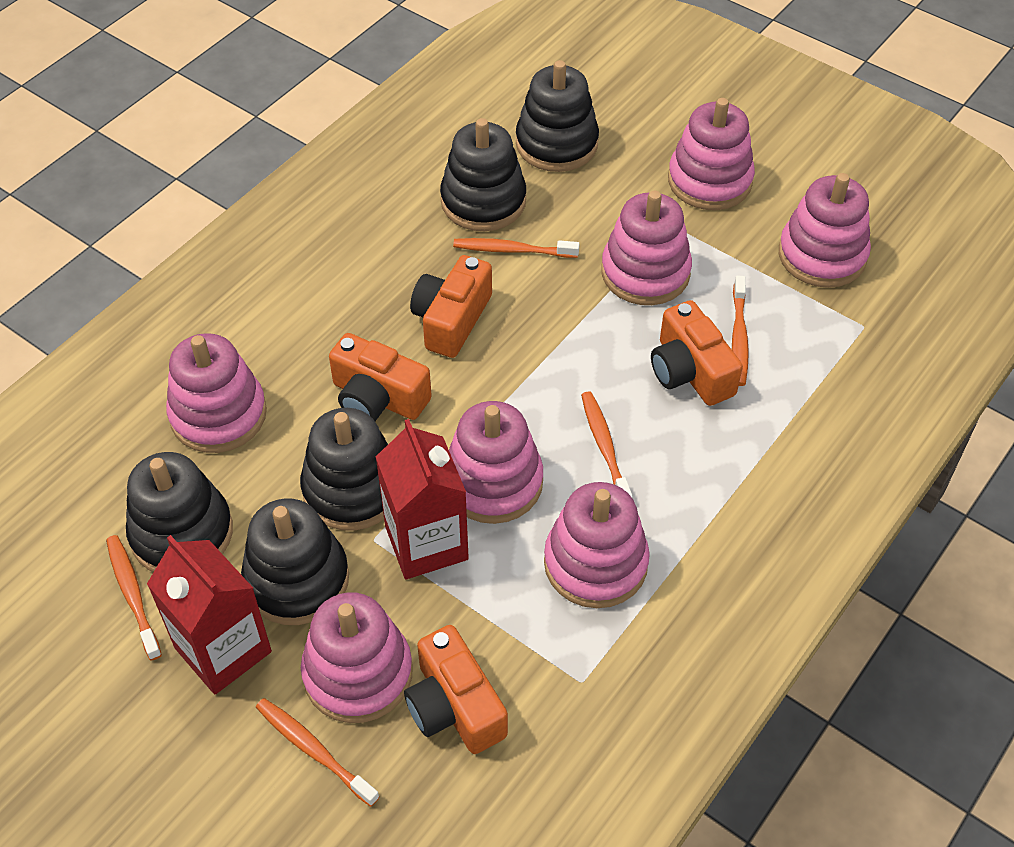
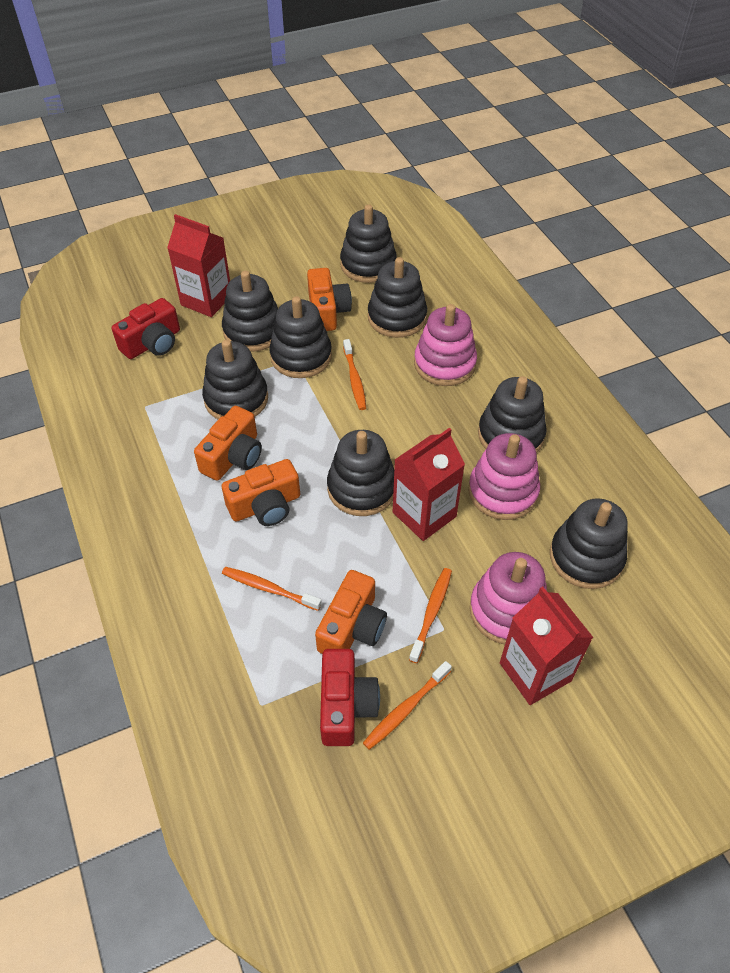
black stacking toy: 5 -> 8
orange toothbrush: 5 -> 4
pink stacking toy: 7 -> 3
red camera: 0 -> 2
red carton: 2 -> 3

